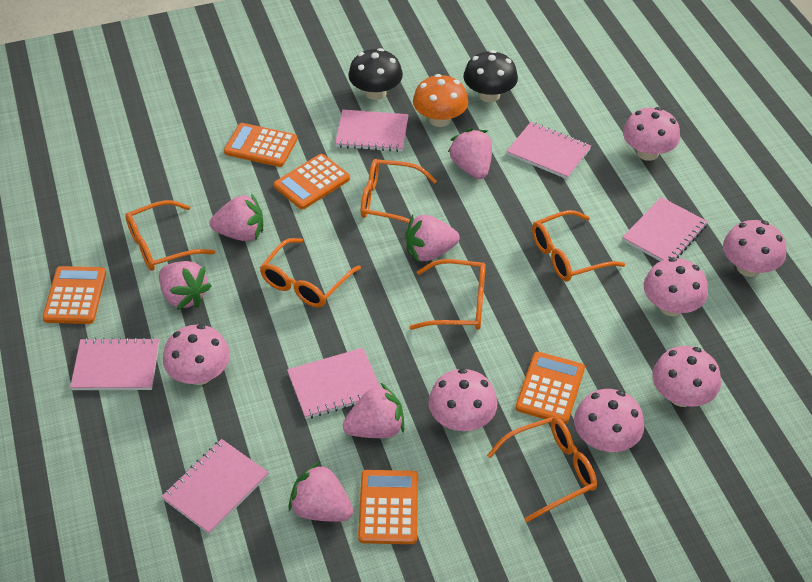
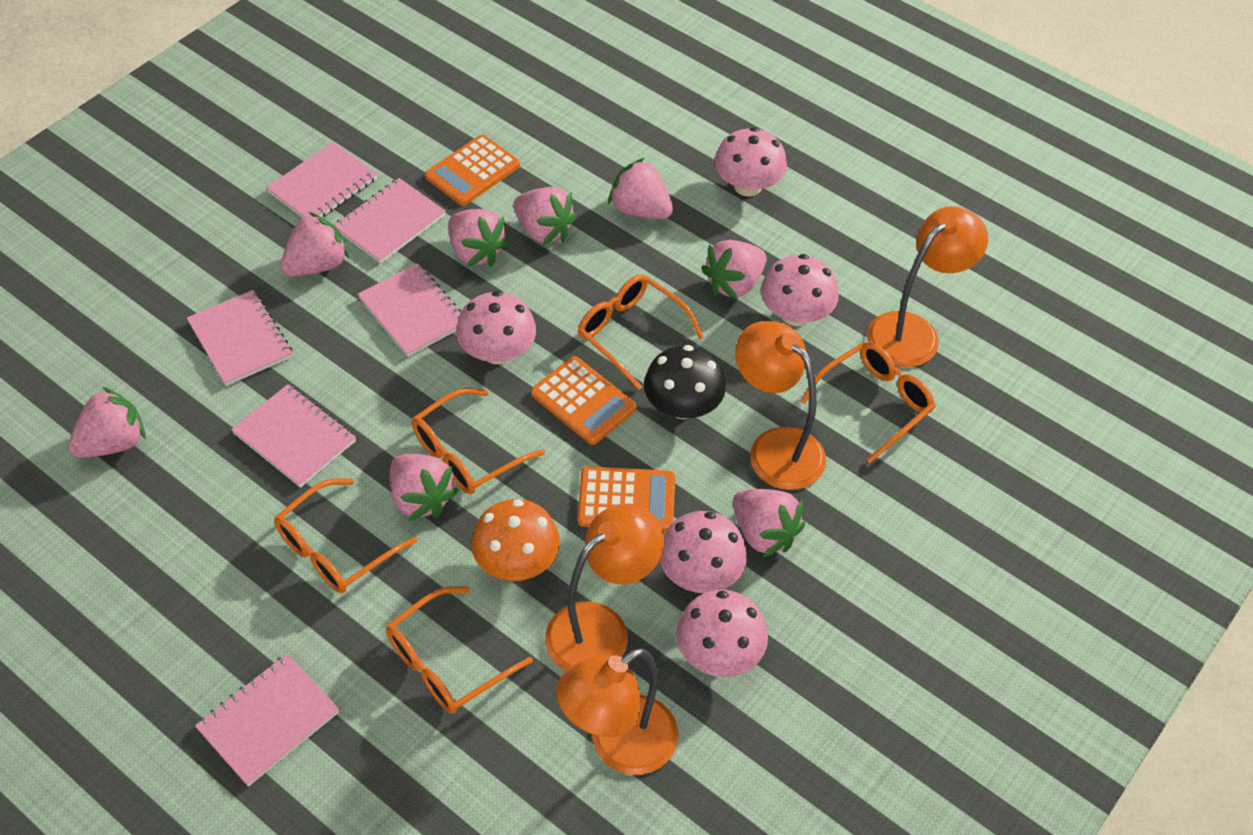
black mushroom: 2 -> 1
orange calculator: 5 -> 3
orange glasses: 6 -> 5
orange lamp: 0 -> 4
pink mushroom: 7 -> 5
pink strawberry: 6 -> 8

